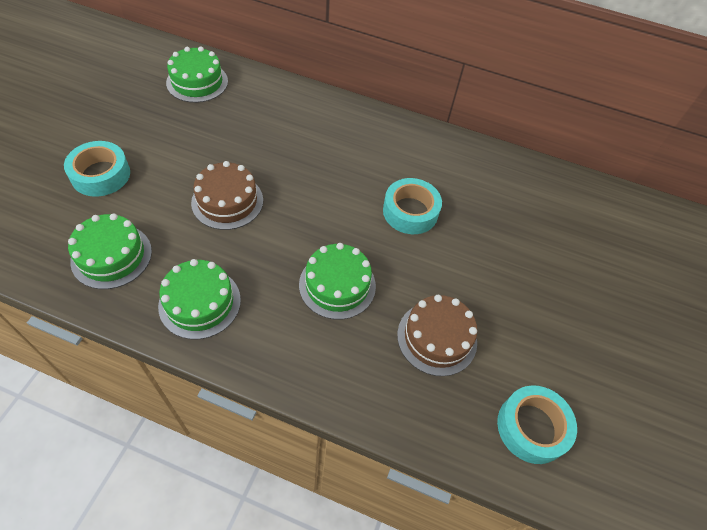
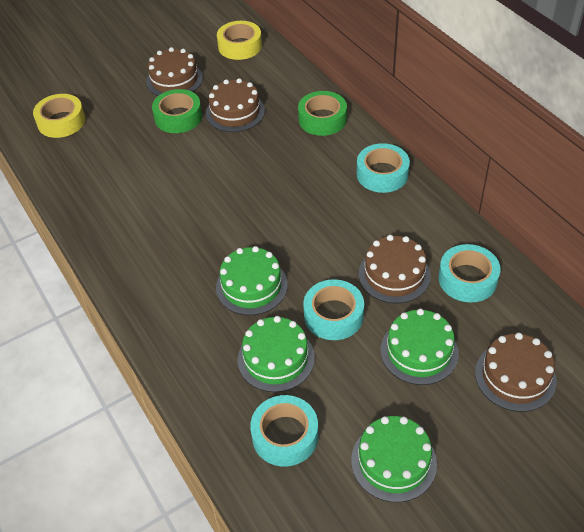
brown cake: 2 -> 4
green tape: 0 -> 2
turquoise tape: 3 -> 4
yellow tape: 0 -> 2

